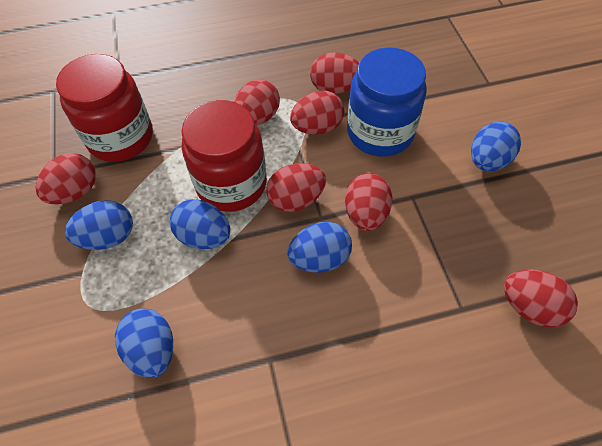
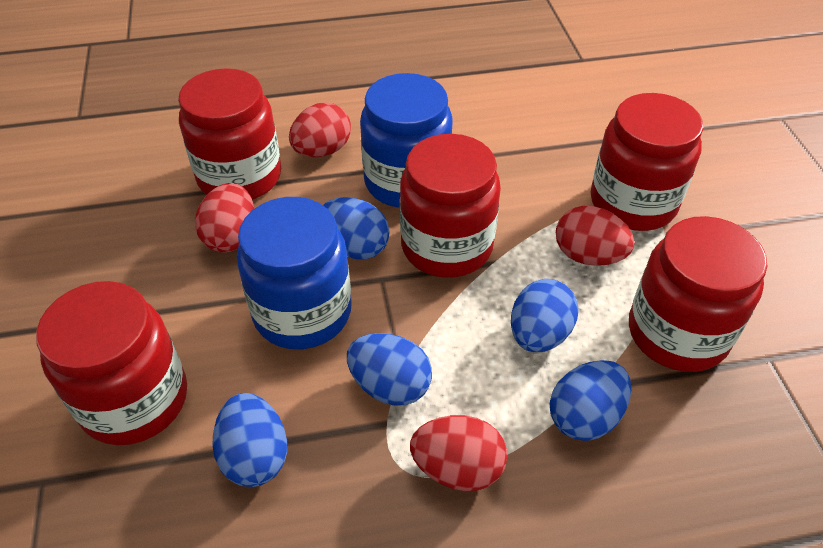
blue jar: 1 -> 2
red egg: 7 -> 4
red jar: 2 -> 5

